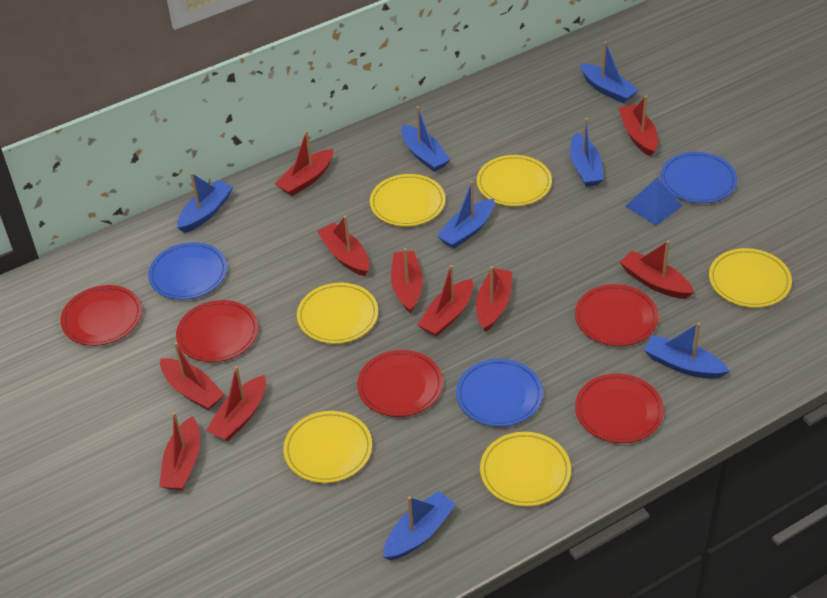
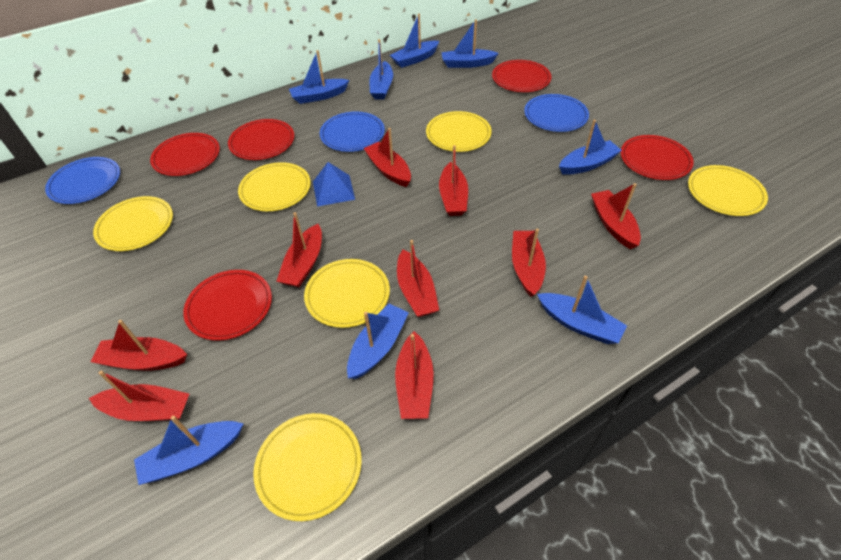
blue boat: 7 -> 8
red boat: 10 -> 9

